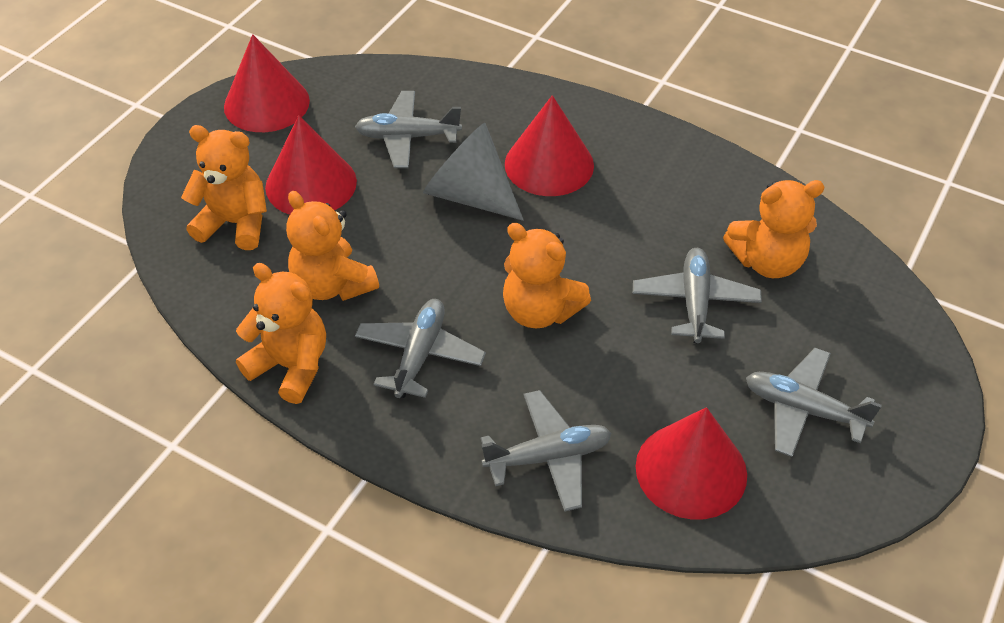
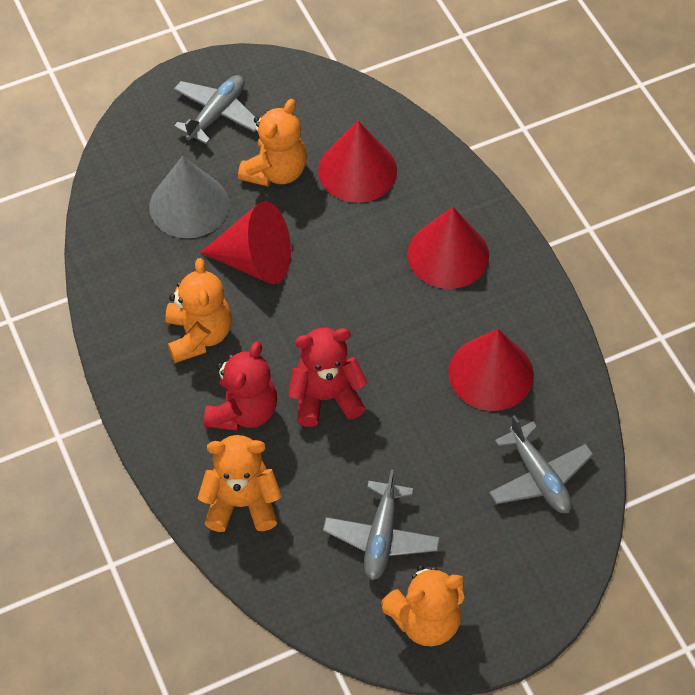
grey plane: 5 -> 3
orange teddy bear: 5 -> 4
red teddy bear: 0 -> 2

